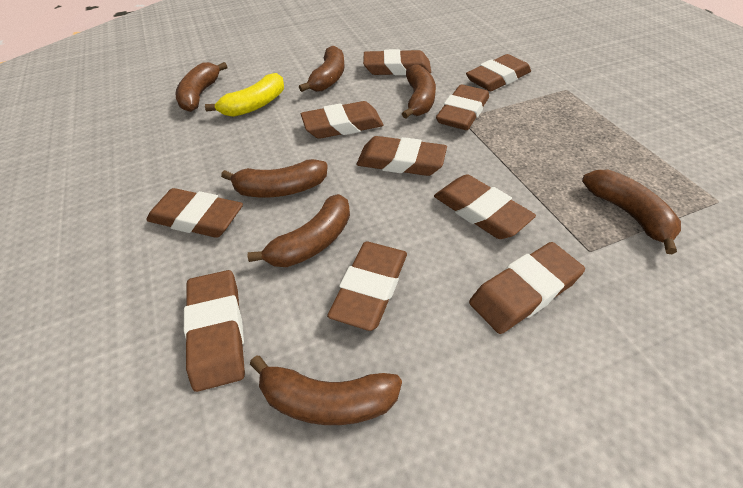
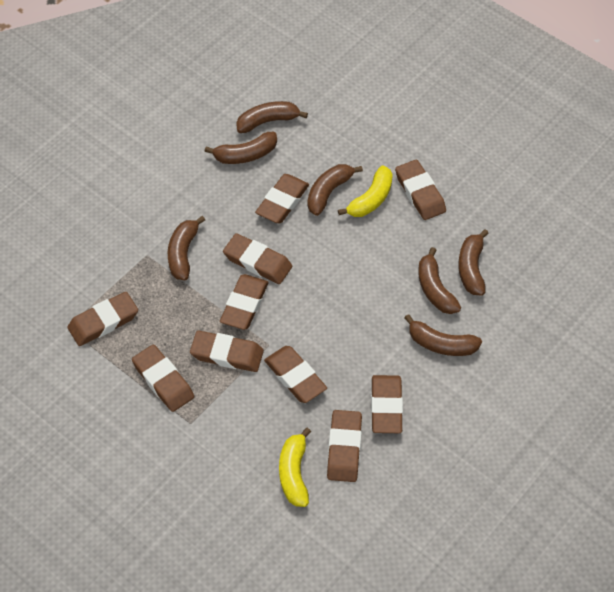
yellow banana: 1 -> 2

